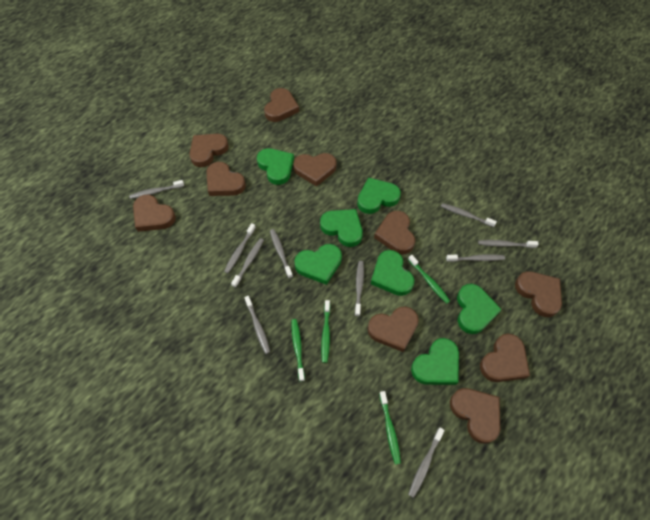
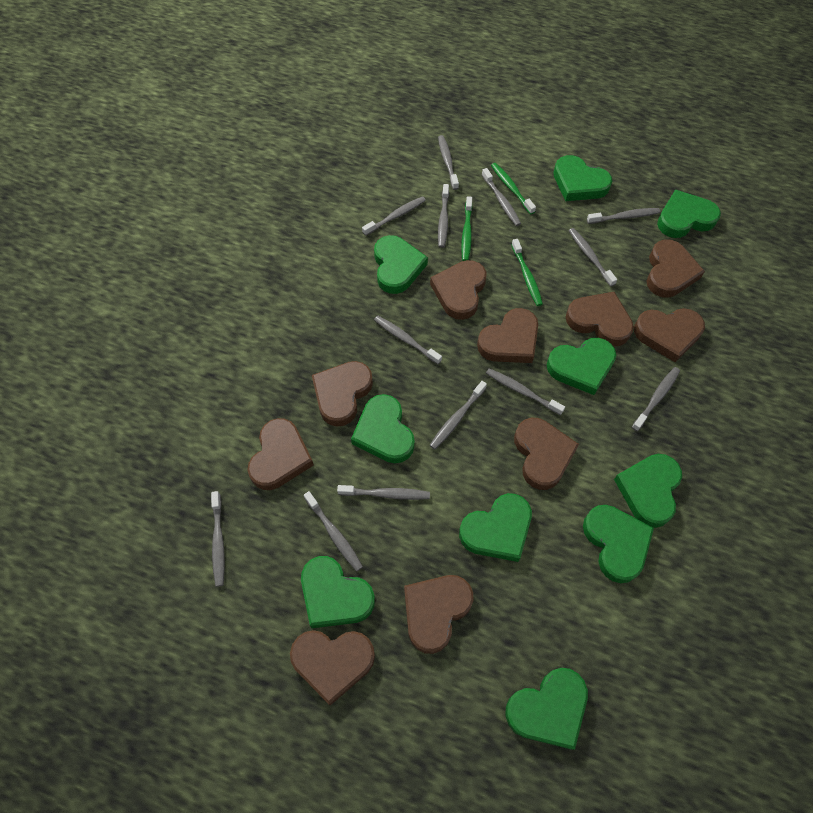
green heart: 7 -> 10
green toothbrush: 4 -> 3
grey toothbrush: 10 -> 13

